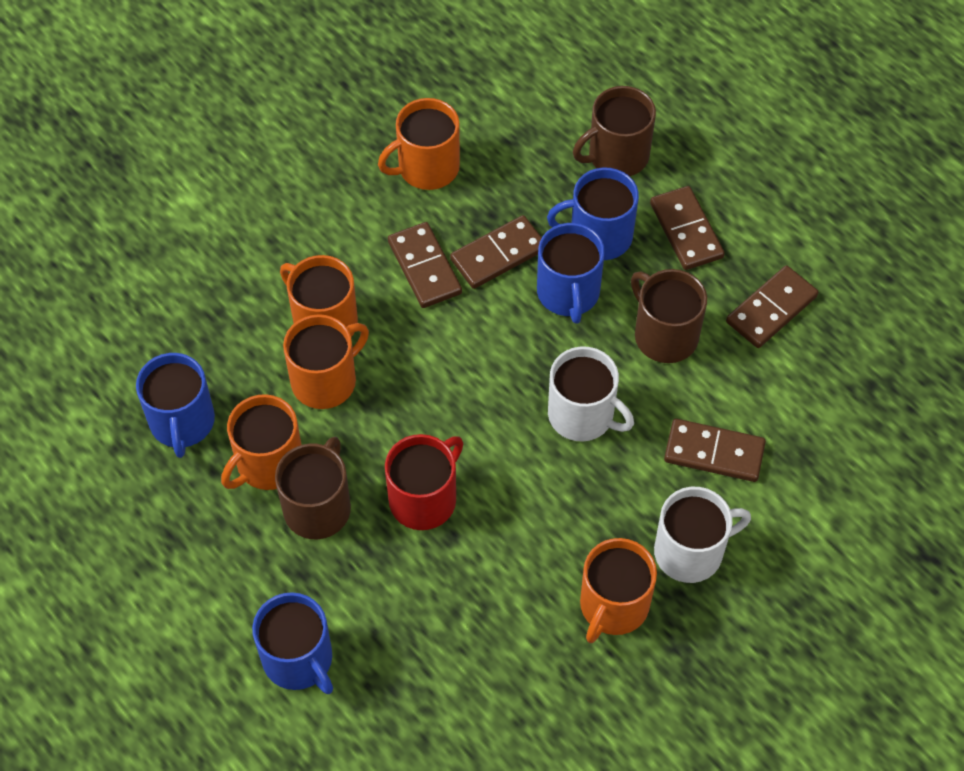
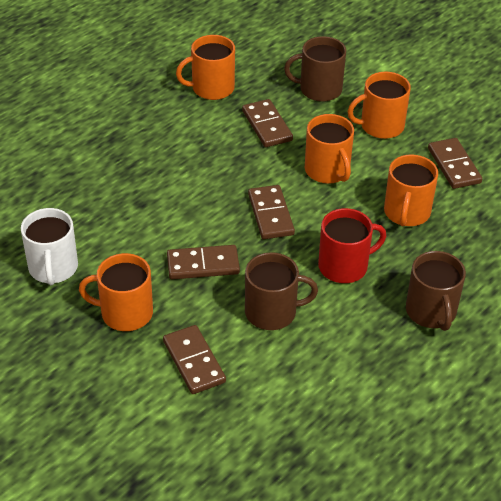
blue mug: 4 -> 0
white mug: 2 -> 1

